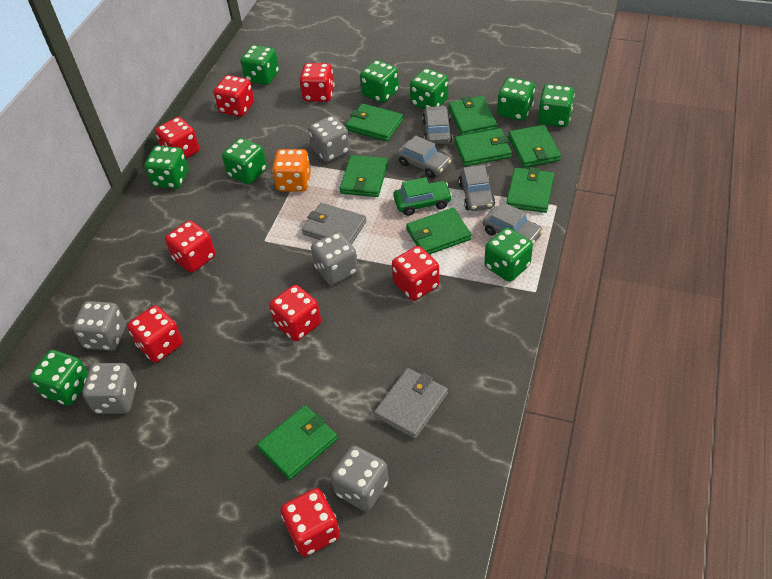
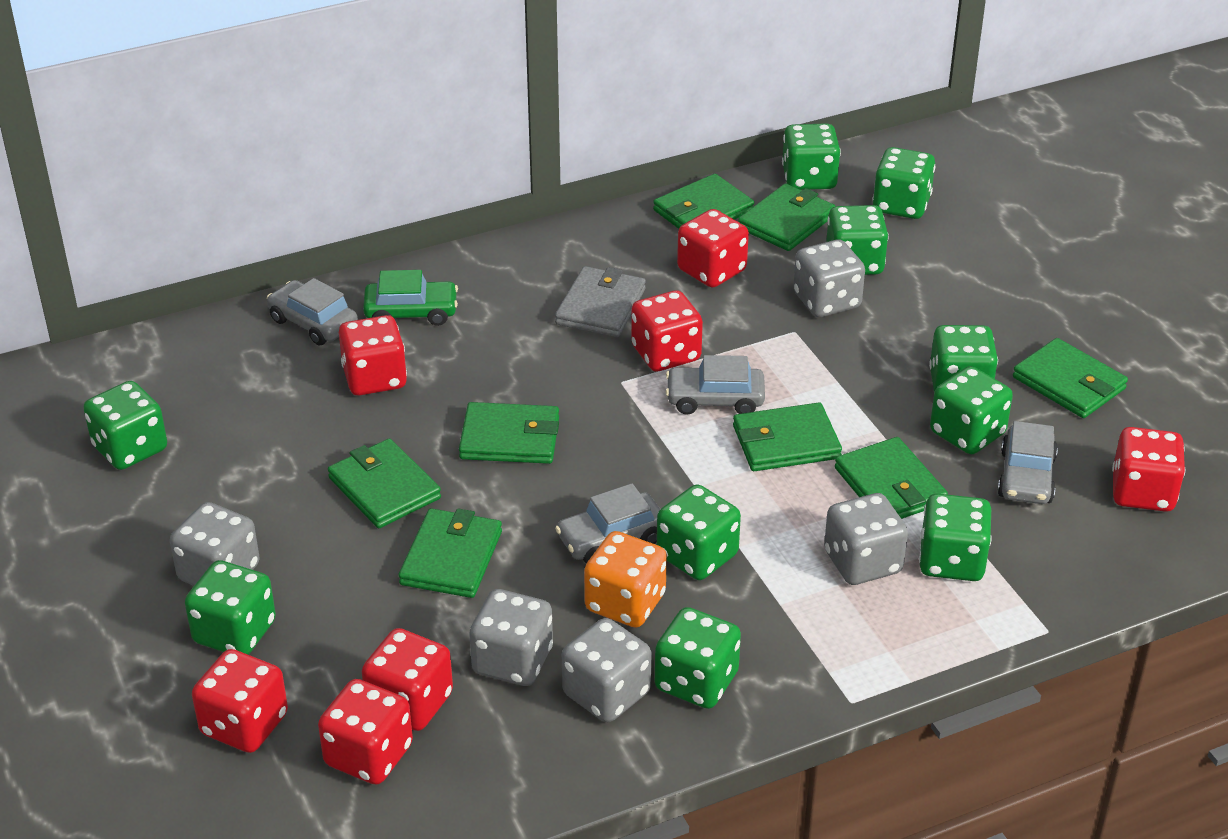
green dice: 9 -> 10
grey wallet: 2 -> 1
red dice: 8 -> 7

